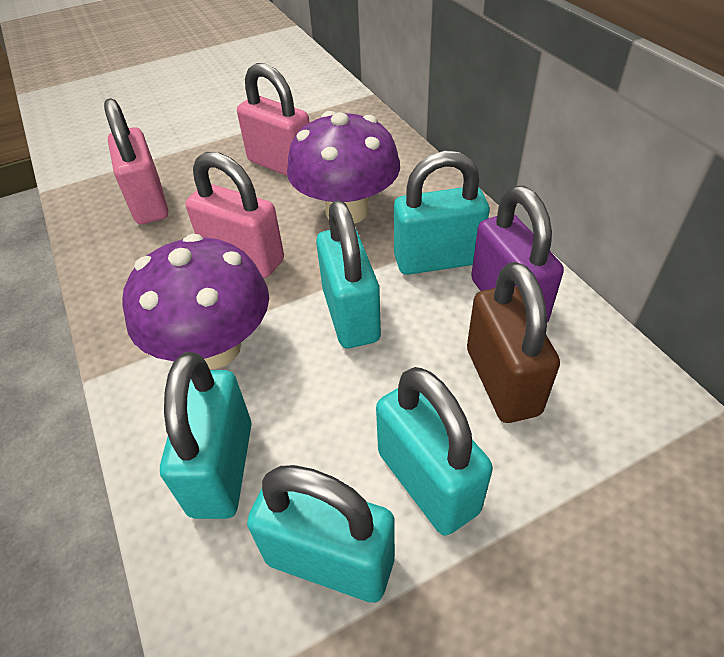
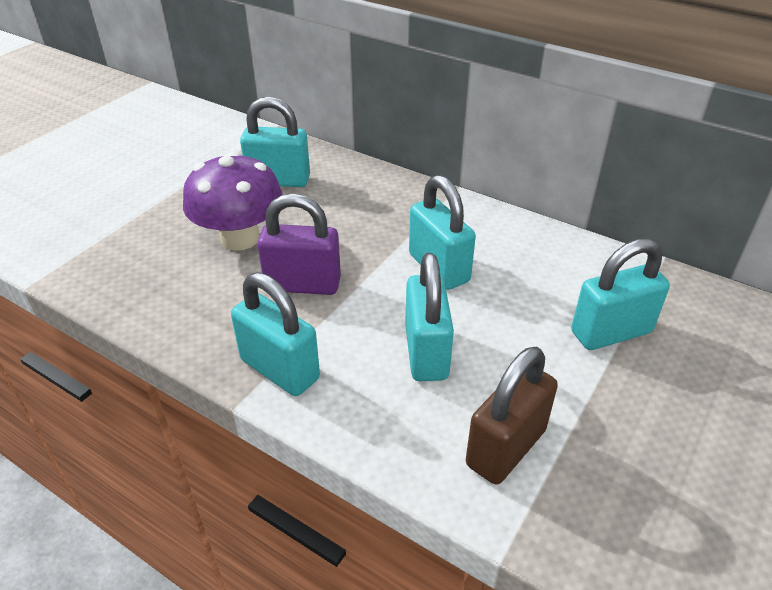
pink padlock: 3 -> 0
purple mushroom: 2 -> 1

